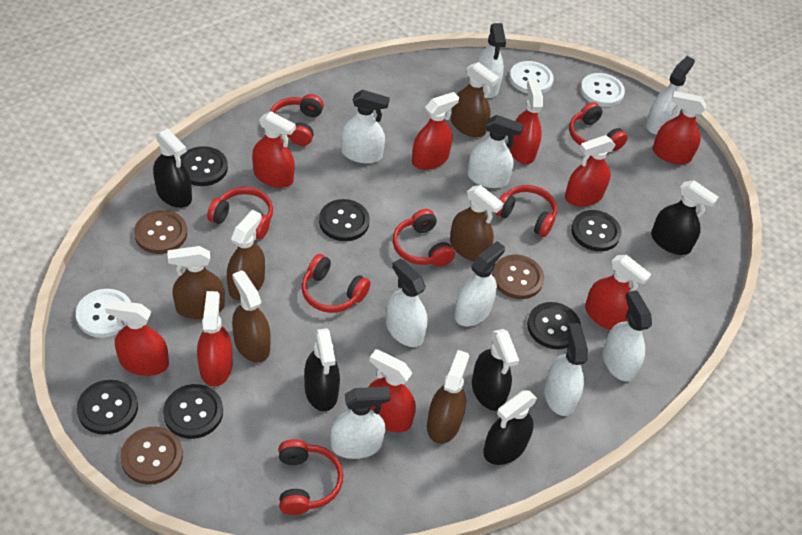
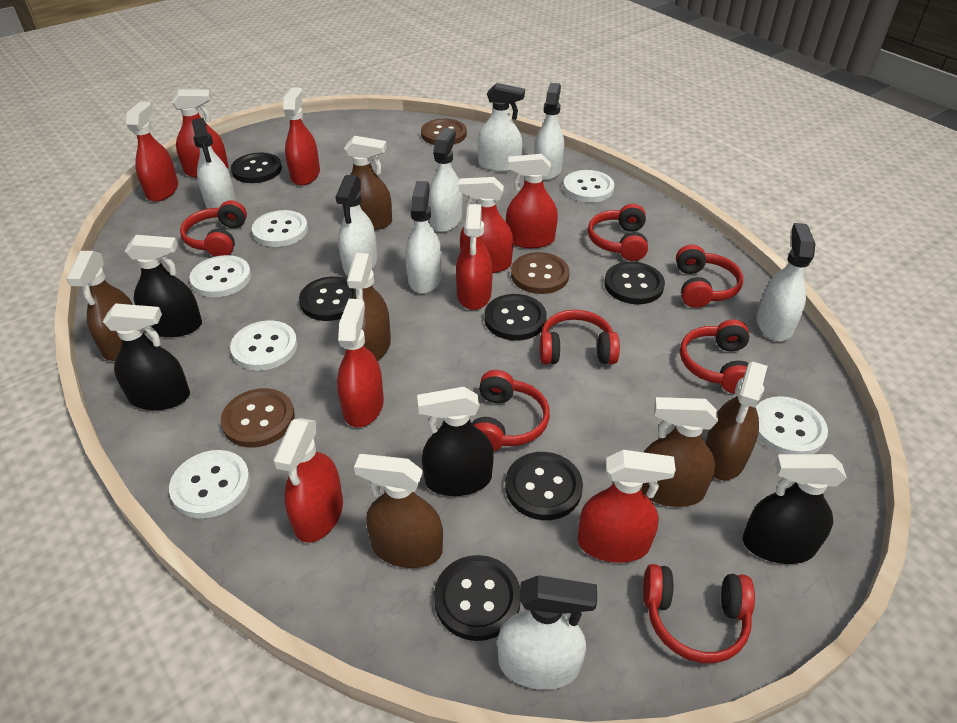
black spray bottle: 5 -> 4
white button: 3 -> 6
white spray bottle: 9 -> 8

